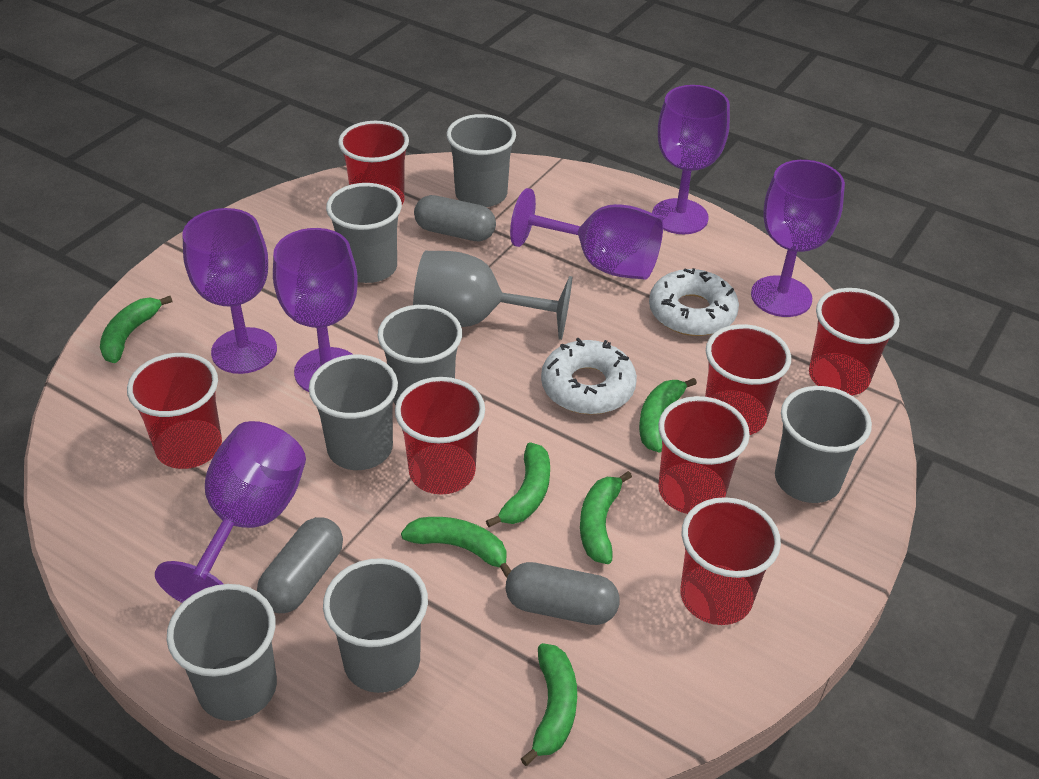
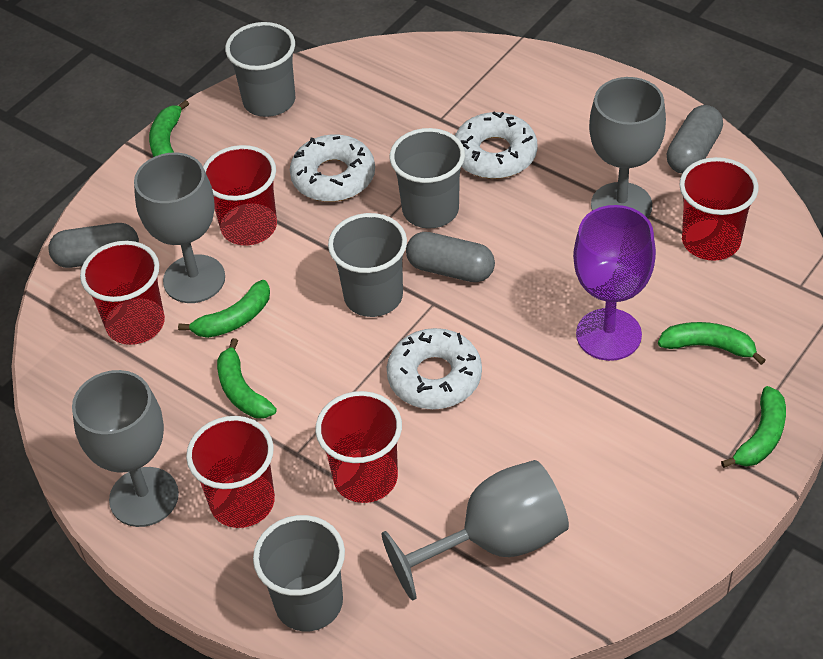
green banana: 6 -> 5
grey cup: 7 -> 4
grey goblet: 1 -> 4
purple goblet: 6 -> 1
red cup: 7 -> 5
white donut: 2 -> 3

